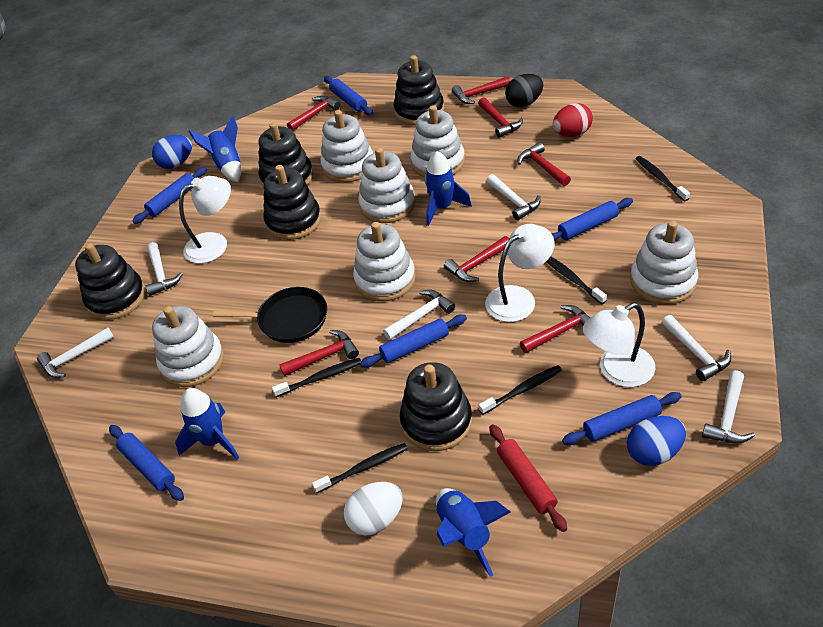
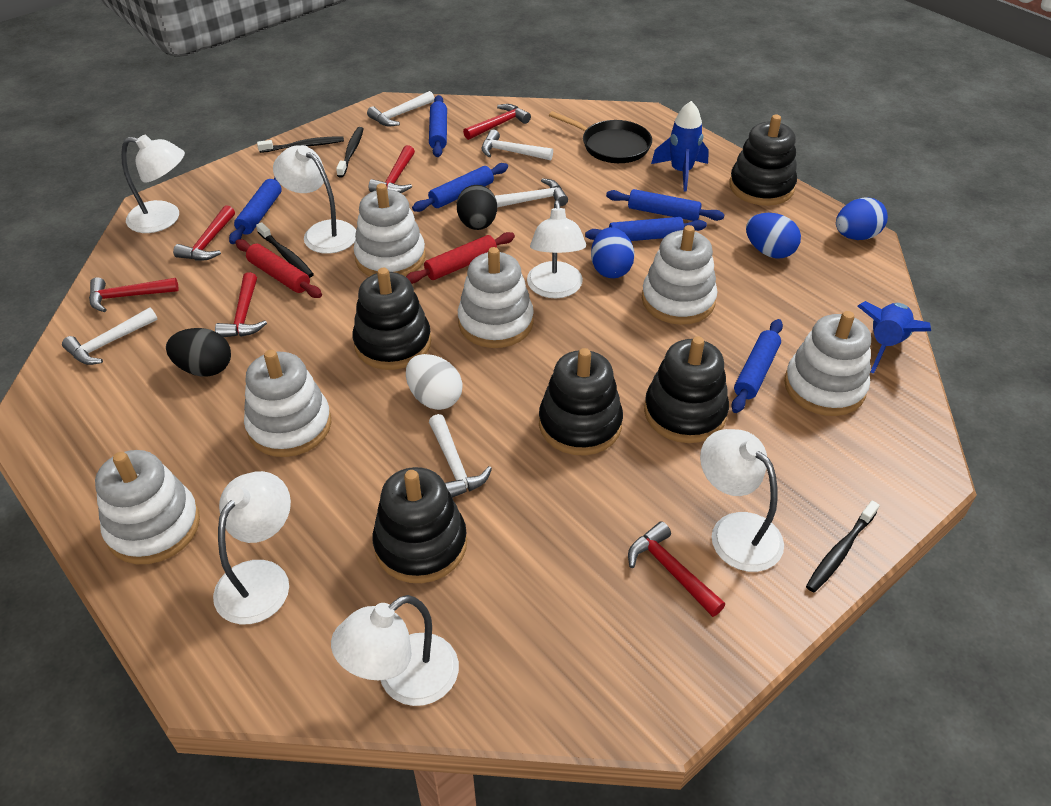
black egg: 1 -> 2
black toothbrush: 5 -> 4
blue egg: 2 -> 3
blue rocket: 4 -> 2
red egg: 1 -> 0
red hammer: 7 -> 6
red rolling pin: 1 -> 2
white hammer: 6 -> 5
white lamp: 3 -> 6

